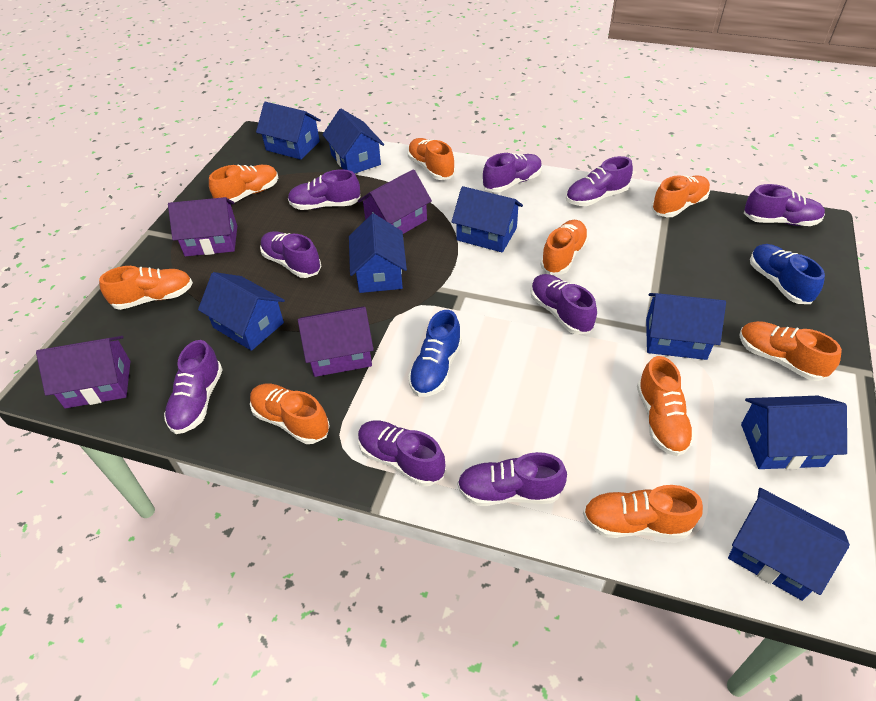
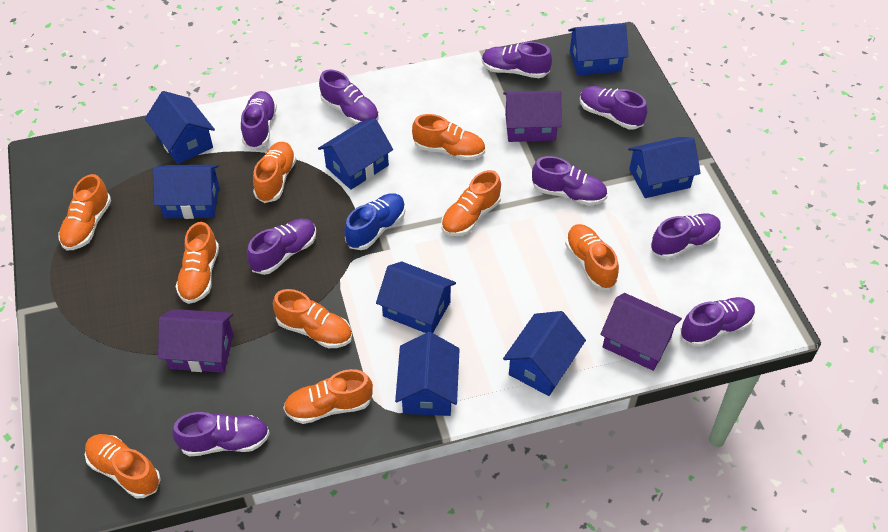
blue shoe: 2 -> 1
purple house: 4 -> 3

